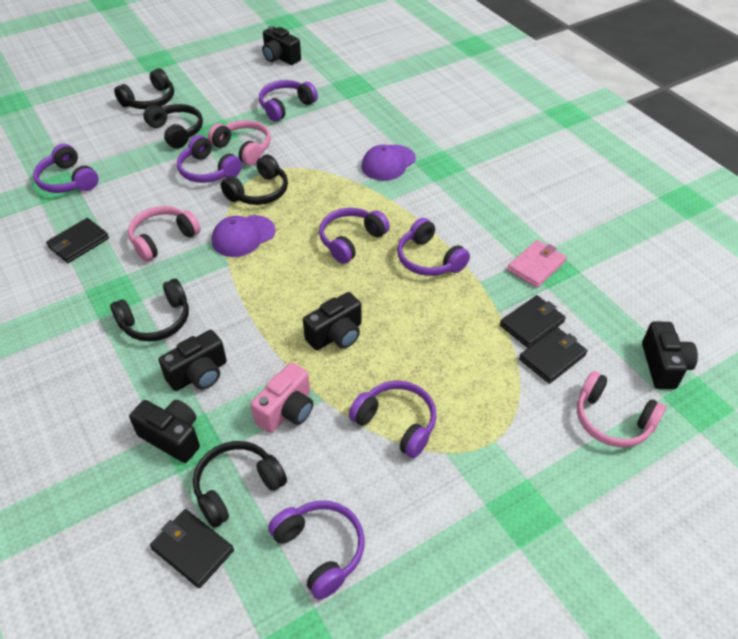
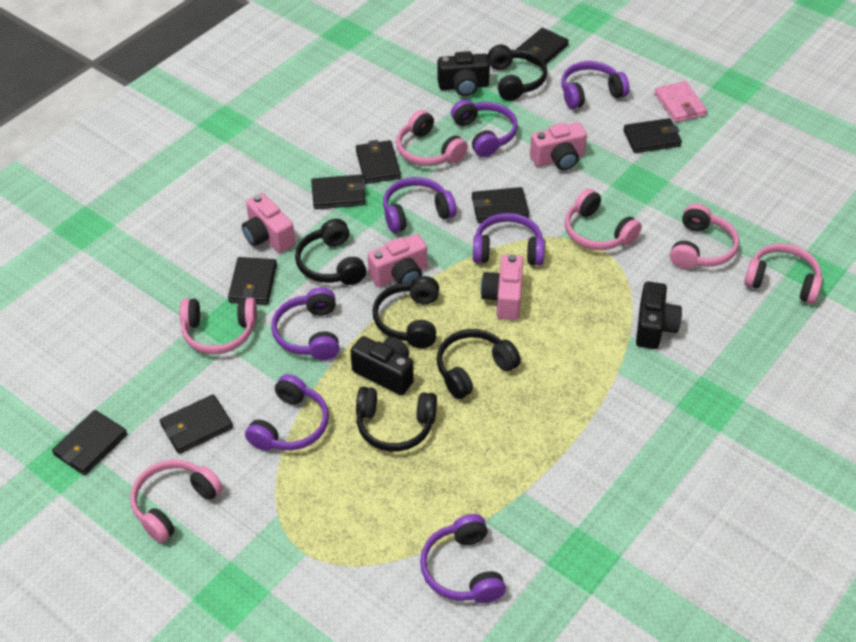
black camera: 5 -> 3
black wallet: 4 -> 8
pink camera: 1 -> 4
pink headphones: 3 -> 6
purple cap: 2 -> 0

